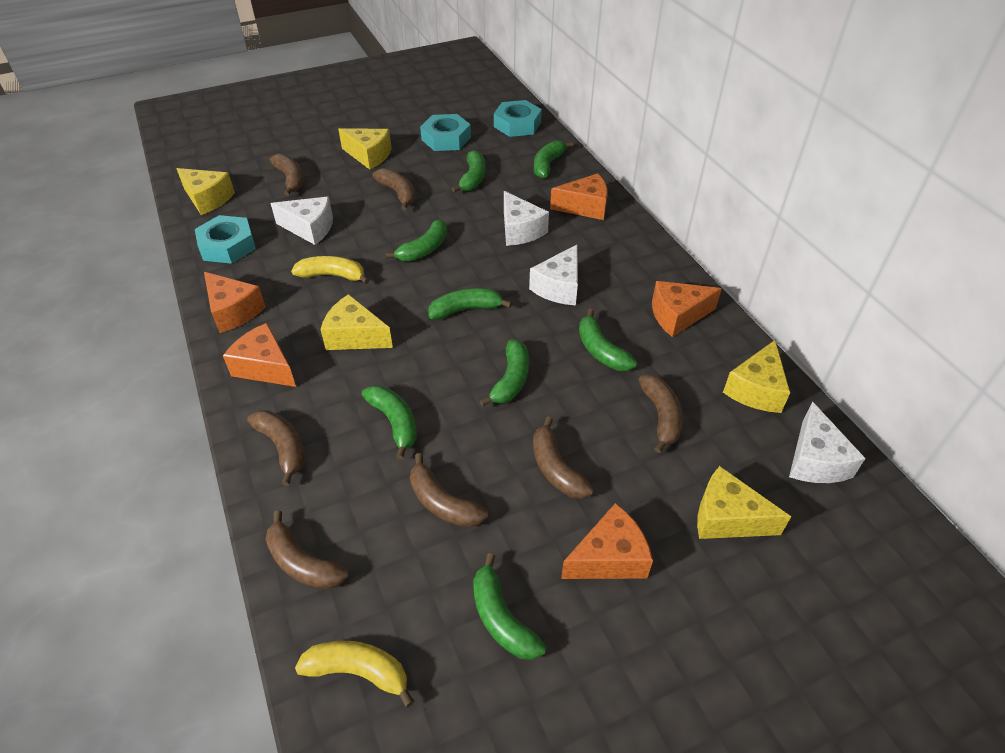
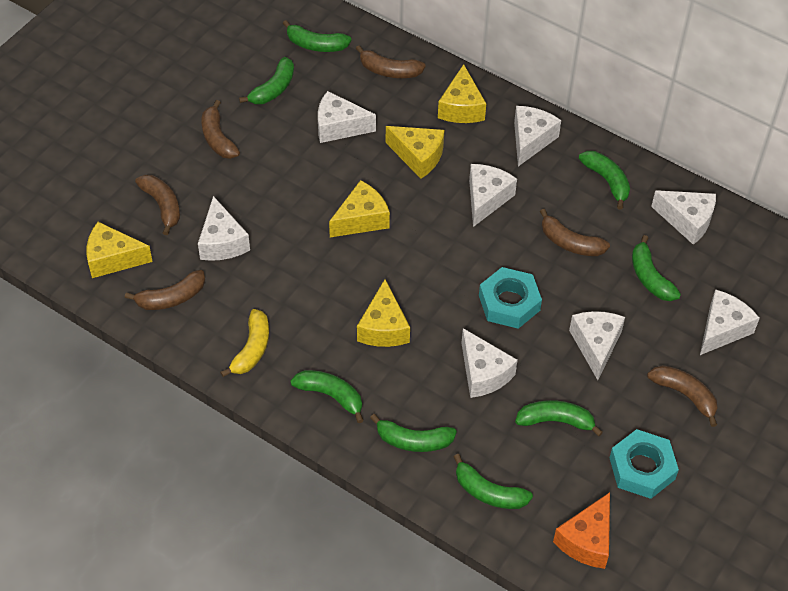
brown banana: 7 -> 6
orange cheese: 5 -> 1
turquoise nut: 3 -> 2
white cheese: 4 -> 8
yellow banana: 2 -> 1

